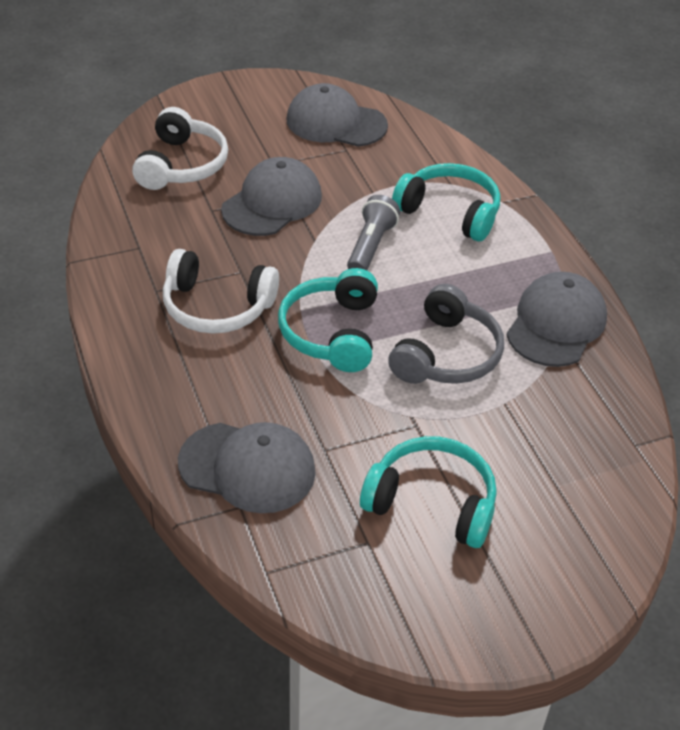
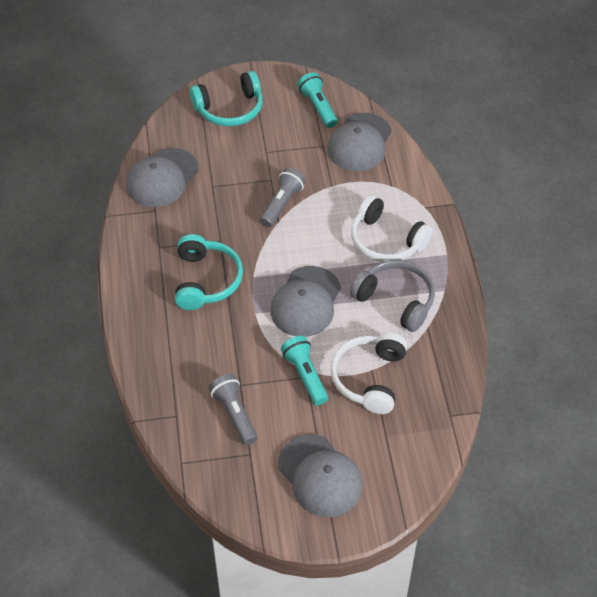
grey flashlight: 1 -> 2
turquoise flashlight: 0 -> 2
turquoise headphones: 3 -> 2

